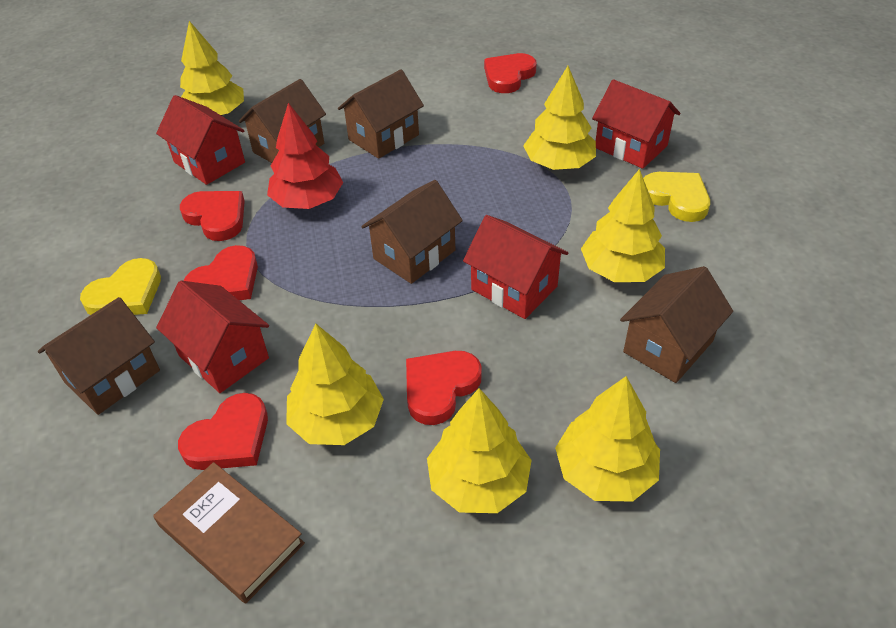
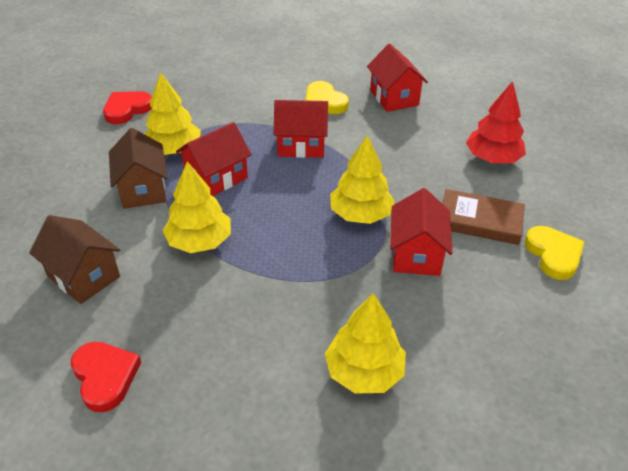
brown house: 5 -> 2
red heart: 5 -> 2
yellow tree: 6 -> 4

